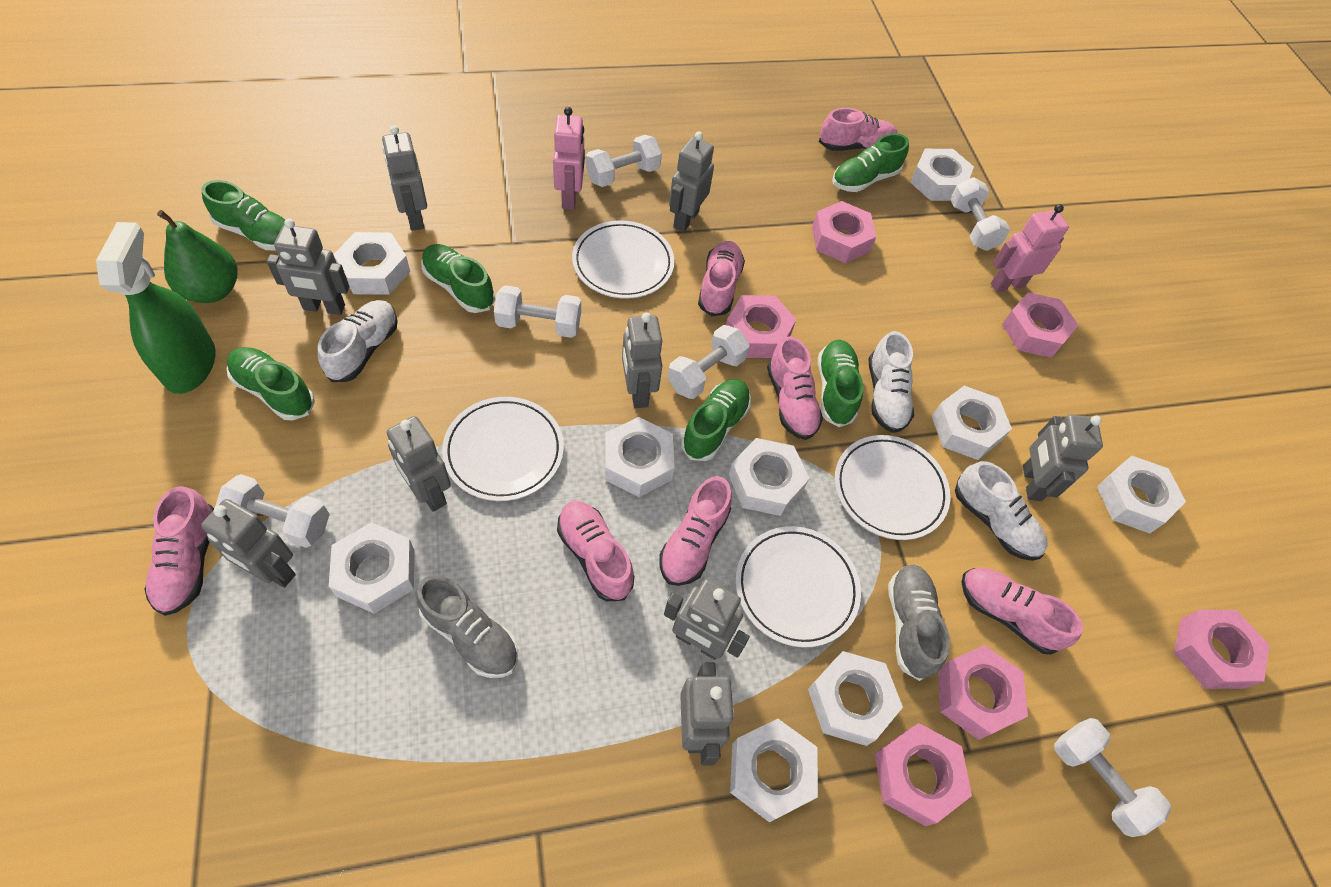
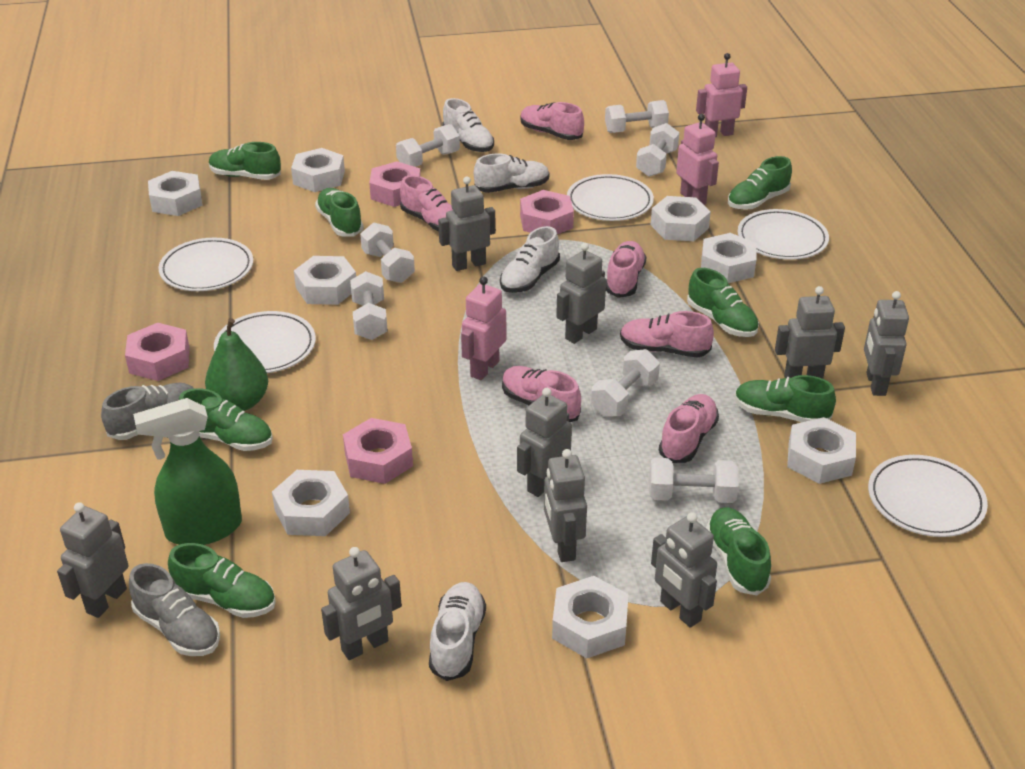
green shoe: 6 -> 8
pink nut: 6 -> 4
pink robot: 2 -> 3
pink shoe: 7 -> 6
white dumbbell: 6 -> 7
white nut: 9 -> 8
white plate: 4 -> 5
white shoe: 3 -> 4

